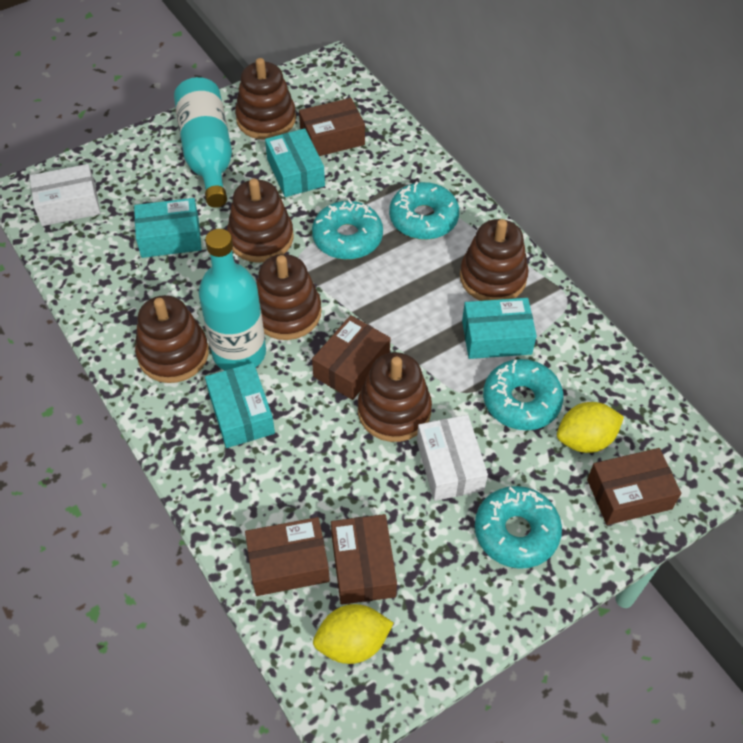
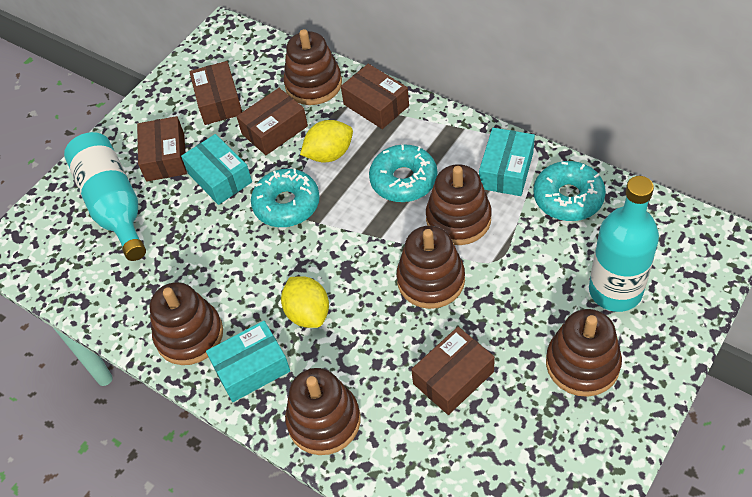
turquoise box: 4 -> 3
turquoise donut: 4 -> 3
white box: 2 -> 0

